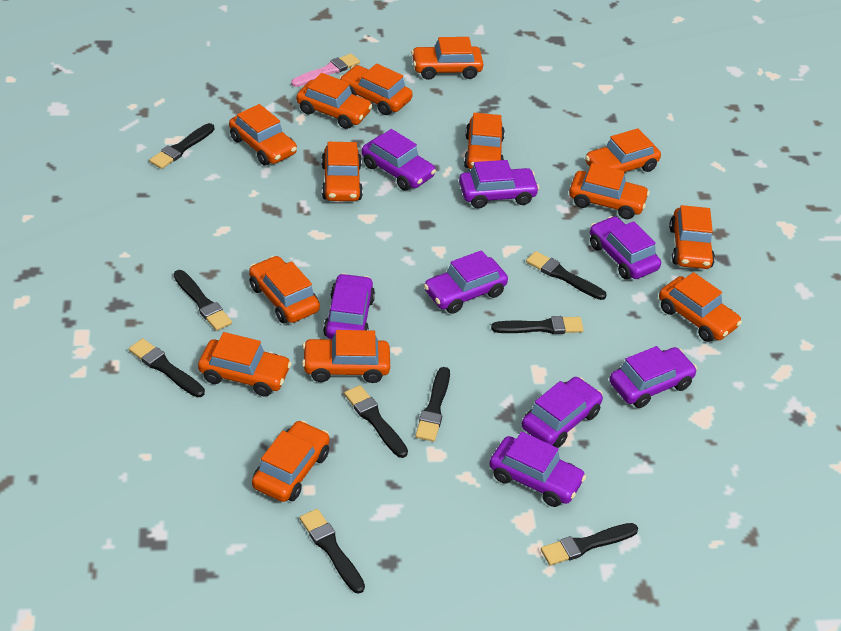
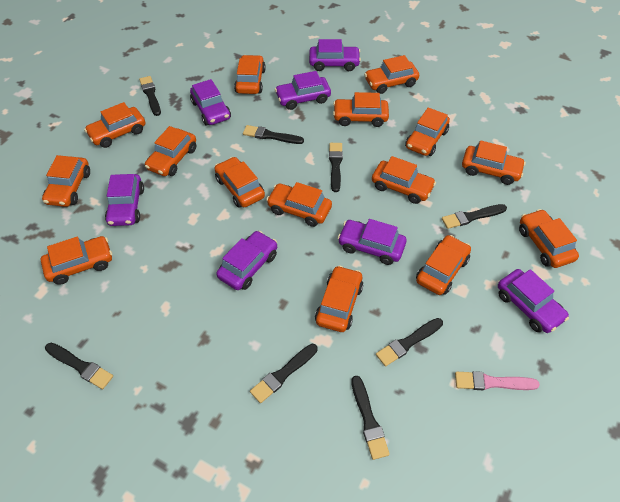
black brush: 9 -> 8
orange car: 14 -> 15
purple car: 8 -> 7

